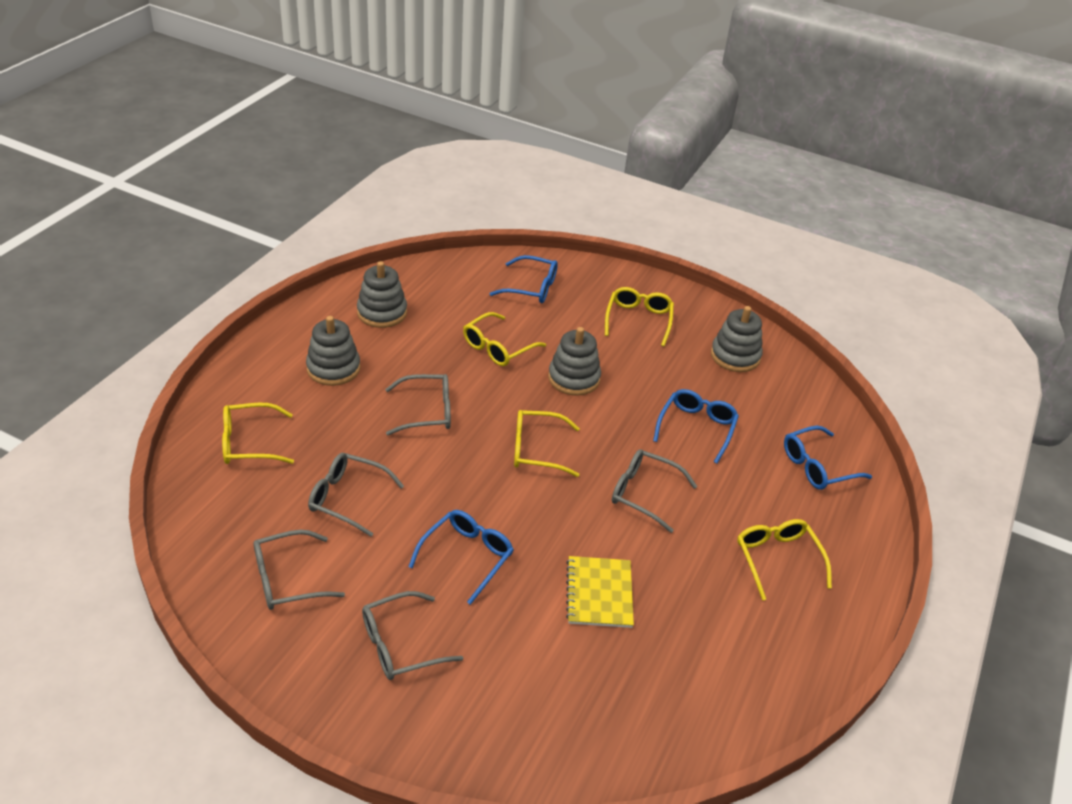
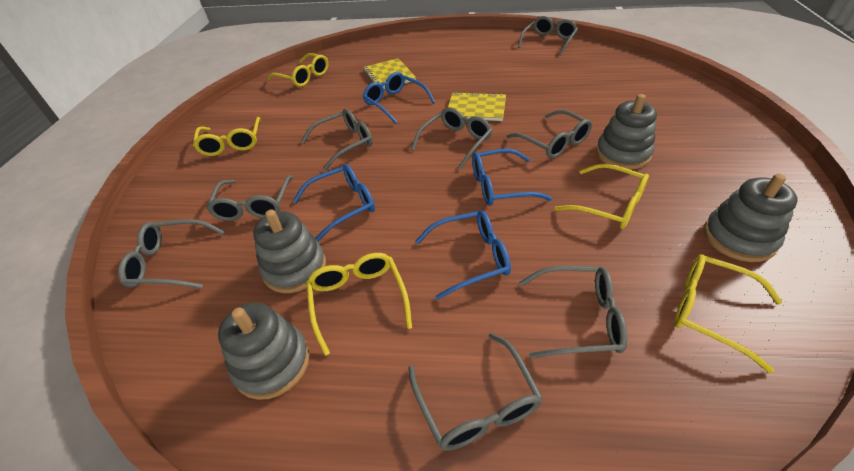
grey glasses: 5 -> 8
yellow notebook: 1 -> 2

